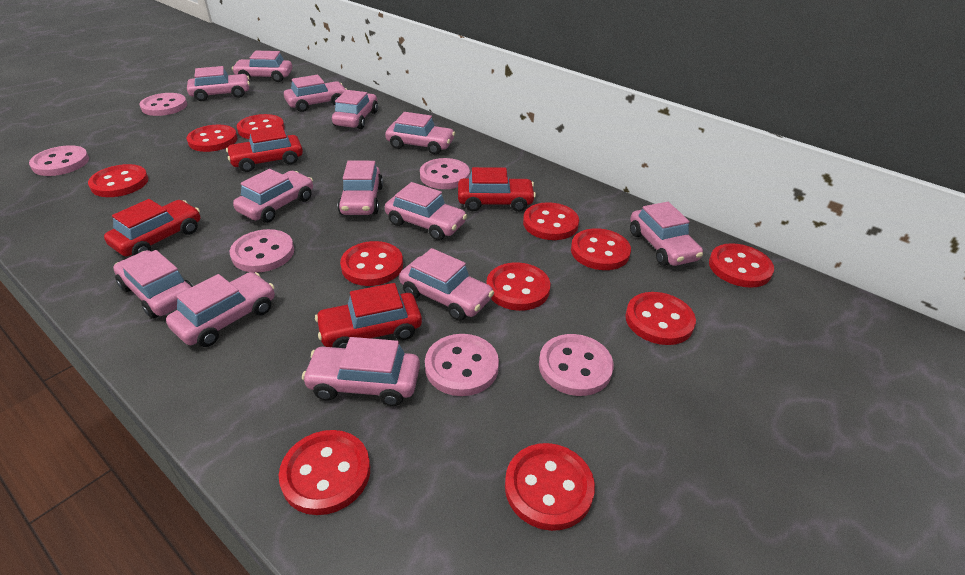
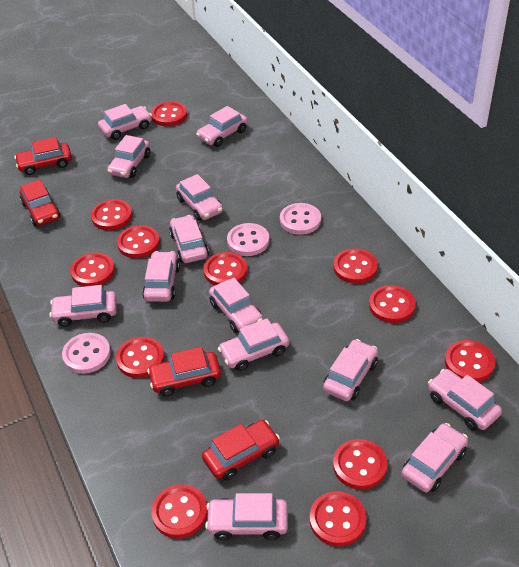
pink button: 6 -> 3
red button: 11 -> 12

